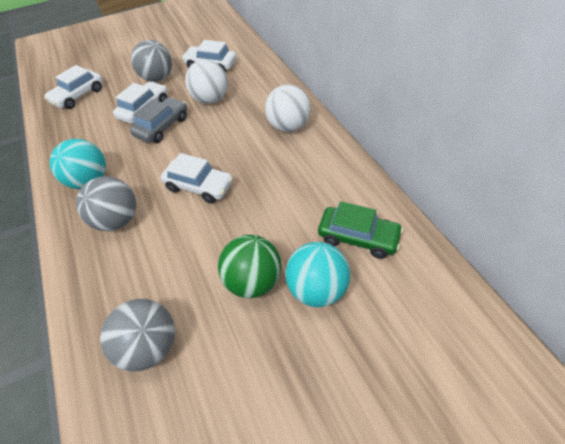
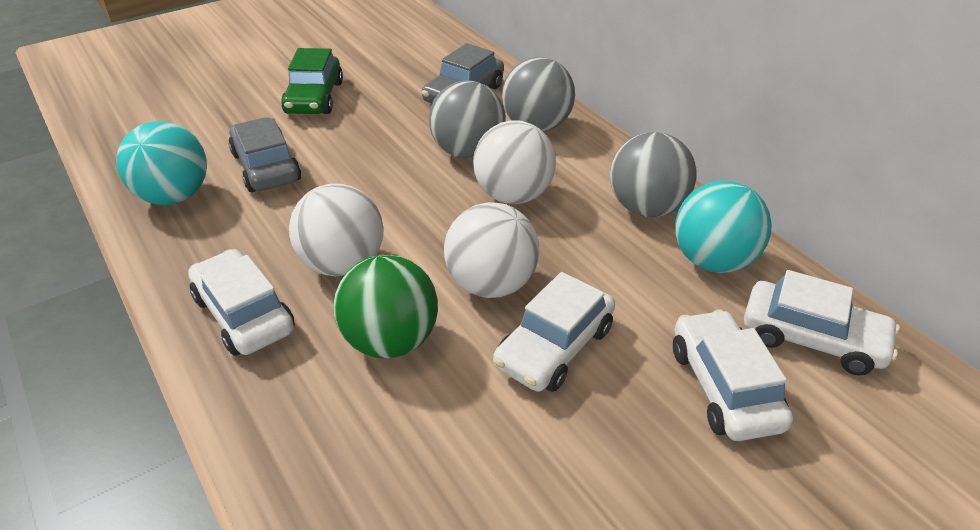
grey car: 1 -> 2
white ball: 2 -> 3

